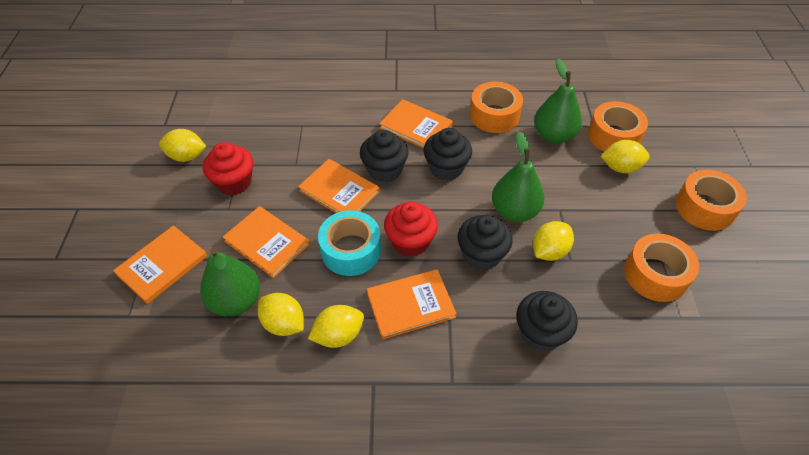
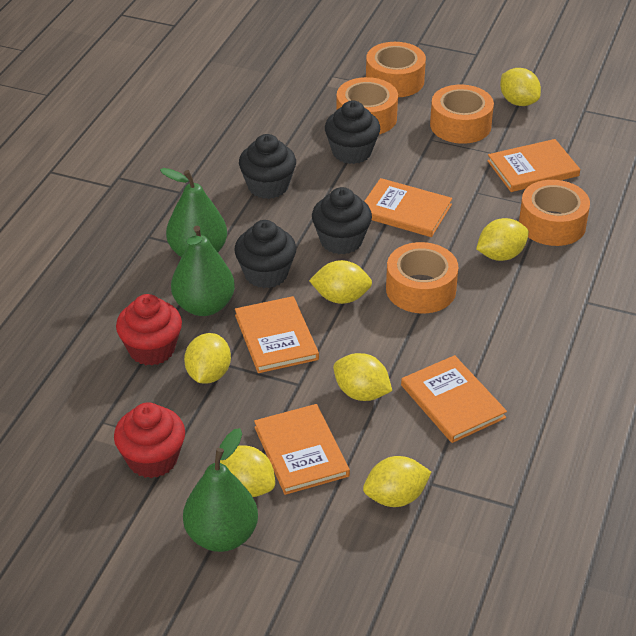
orange tape: 4 -> 5
turquoise tape: 1 -> 0
yellow lemon: 5 -> 7

